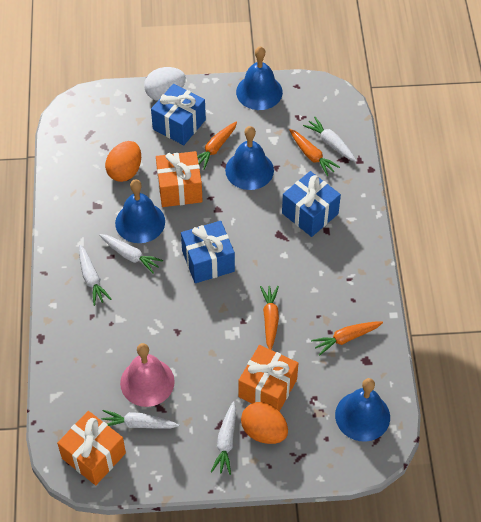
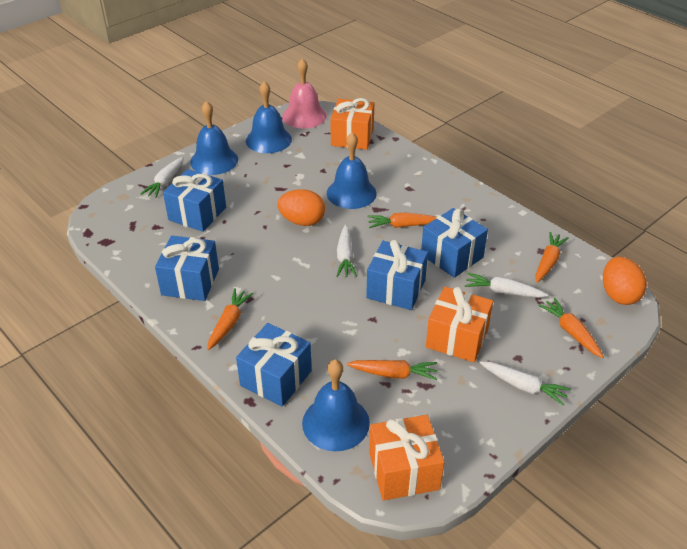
blue gift: 3 -> 5
orange carrot: 4 -> 5
white carrot: 5 -> 4
white egg: 1 -> 0

